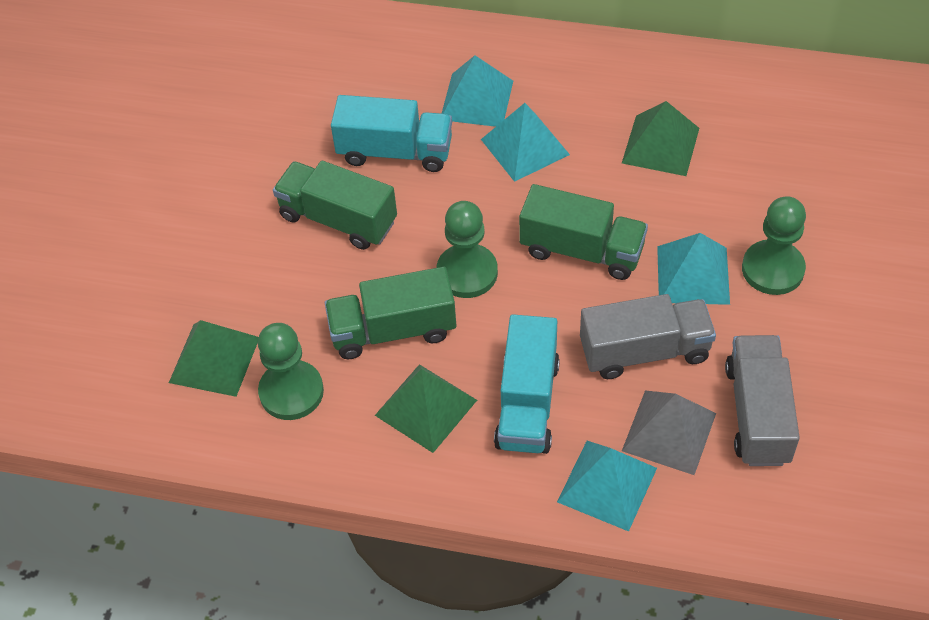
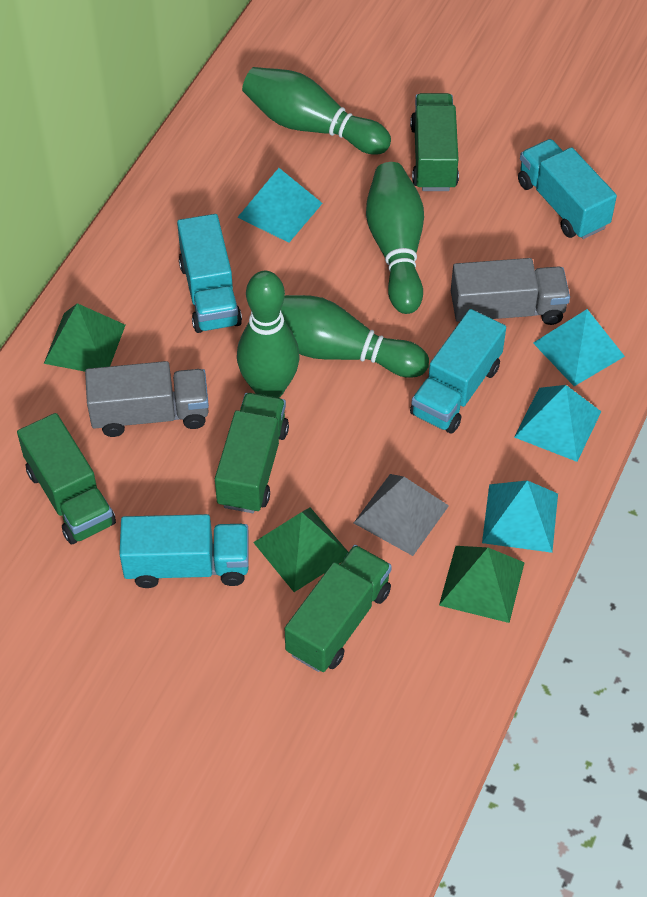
green bowling pin: 0 -> 4
green pawn: 3 -> 0
green truck: 3 -> 4
turquoise truck: 2 -> 4

